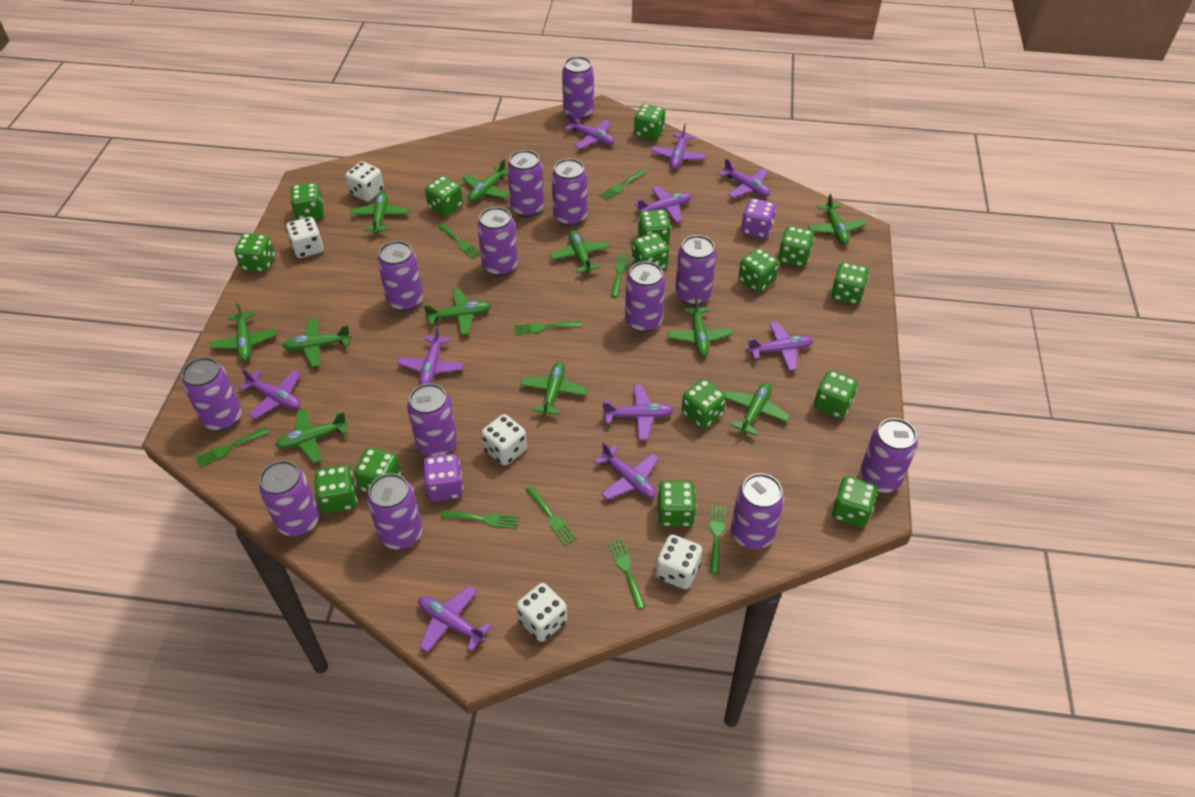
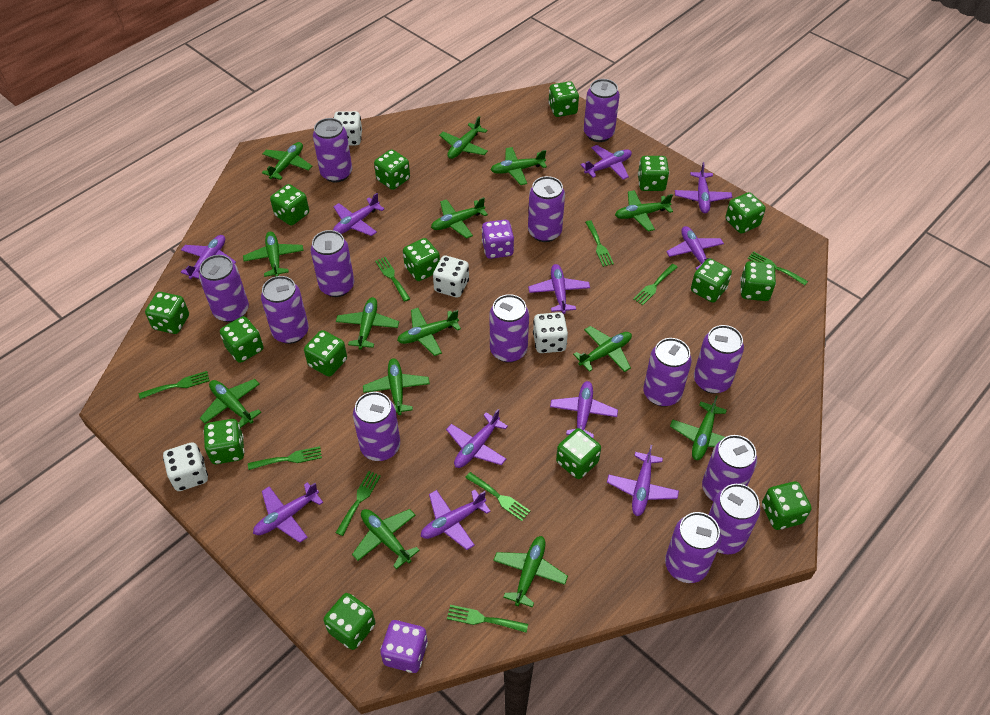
green plane: 11 -> 14
purple plane: 10 -> 11
white dice: 5 -> 4

